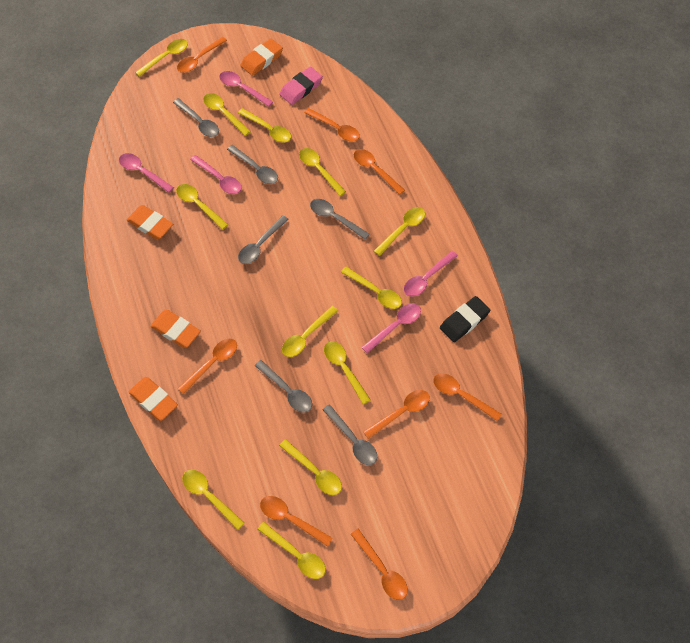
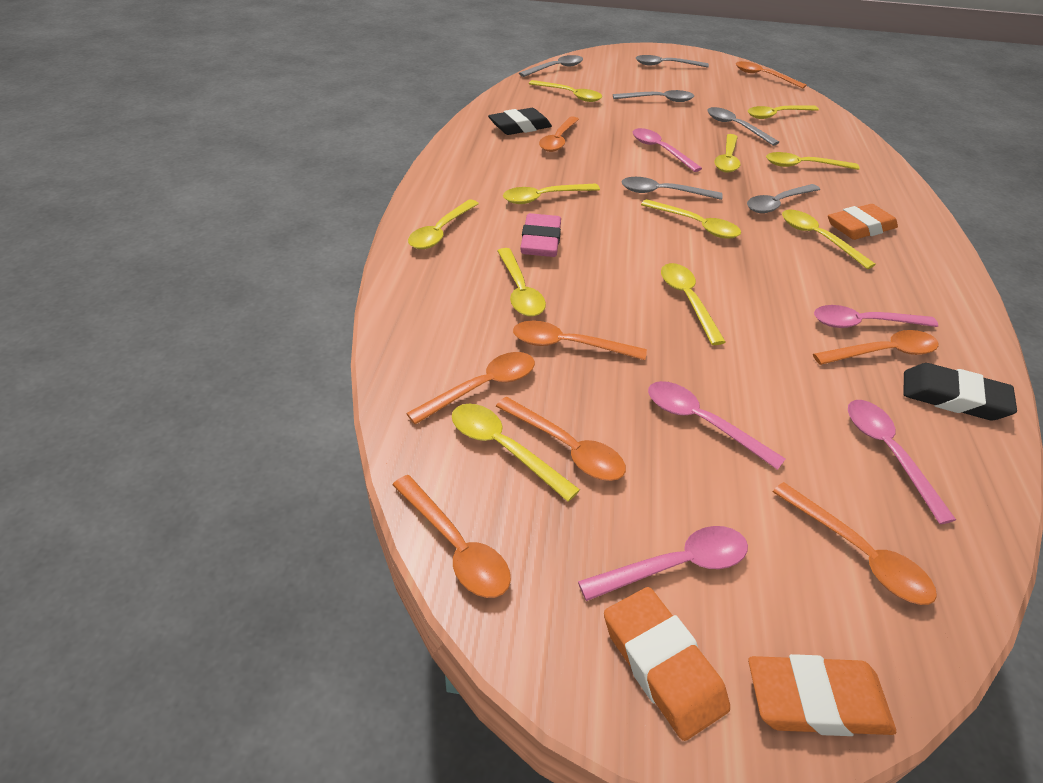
black eraser: 1 -> 2
orange eraser: 4 -> 3
yellow spoon: 12 -> 11

